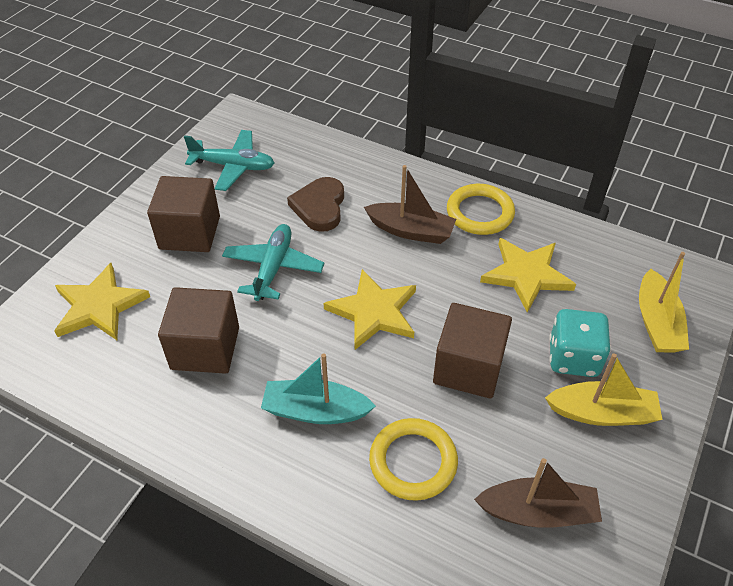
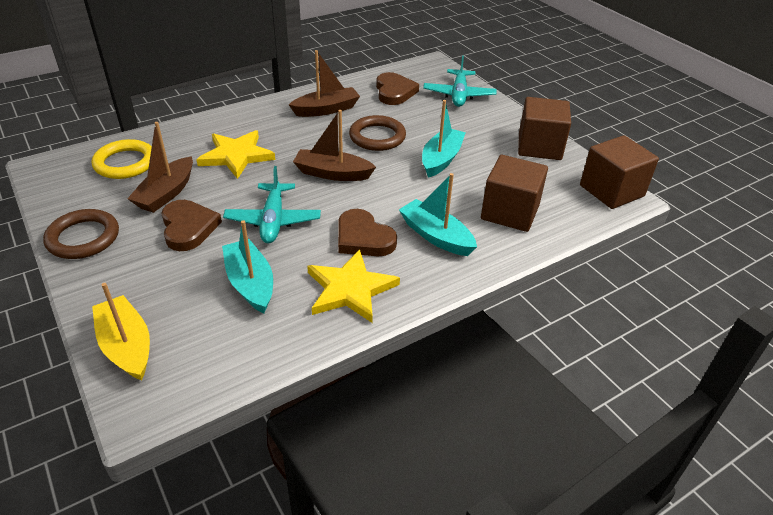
brown boat: 2 -> 3
brown heart: 1 -> 3
brown ring: 0 -> 2
turquoise boat: 1 -> 3
turquoise dice: 1 -> 0
yellow boat: 2 -> 1
yellow ring: 2 -> 1
yellow star: 3 -> 2

